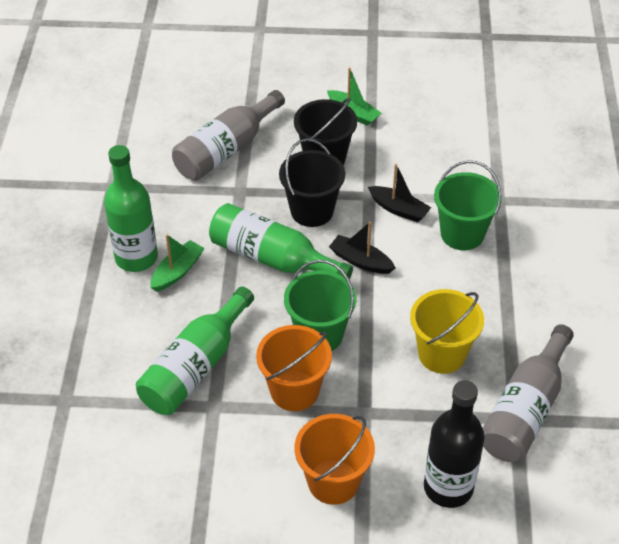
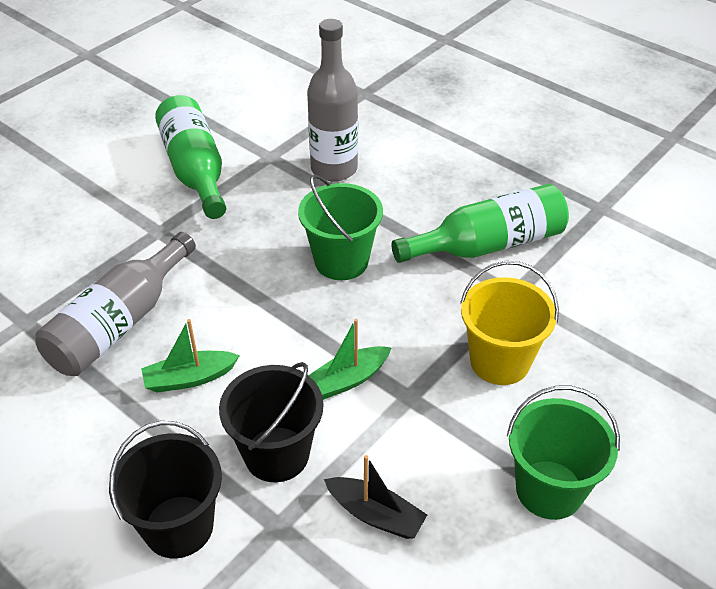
black boat: 2 -> 1
black bottle: 1 -> 0
green bottle: 3 -> 2
orange bucket: 2 -> 0

